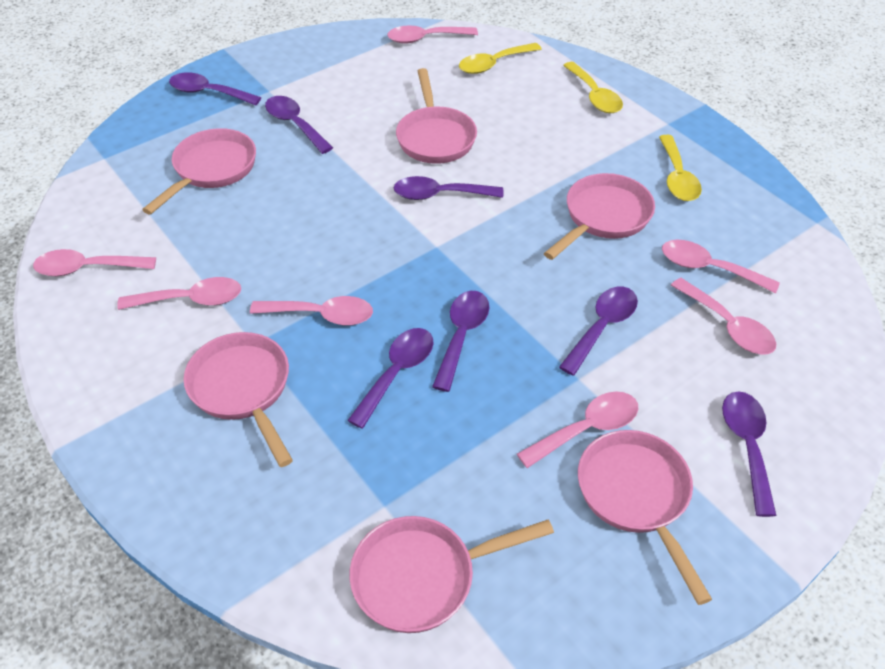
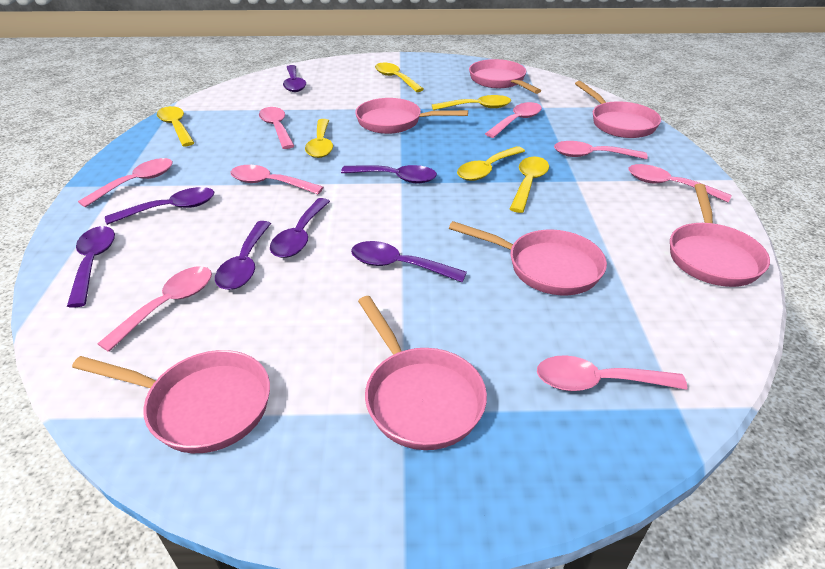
pink pan: 6 -> 7
pink spoon: 7 -> 8
yellow spoon: 3 -> 6

